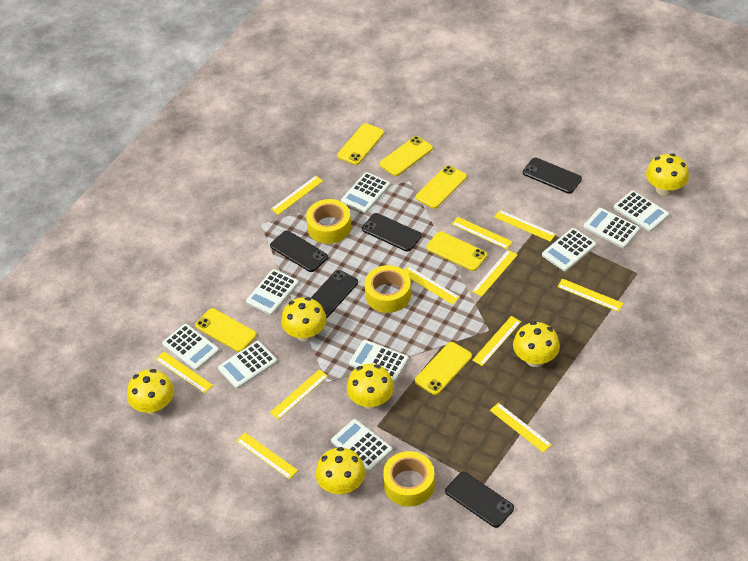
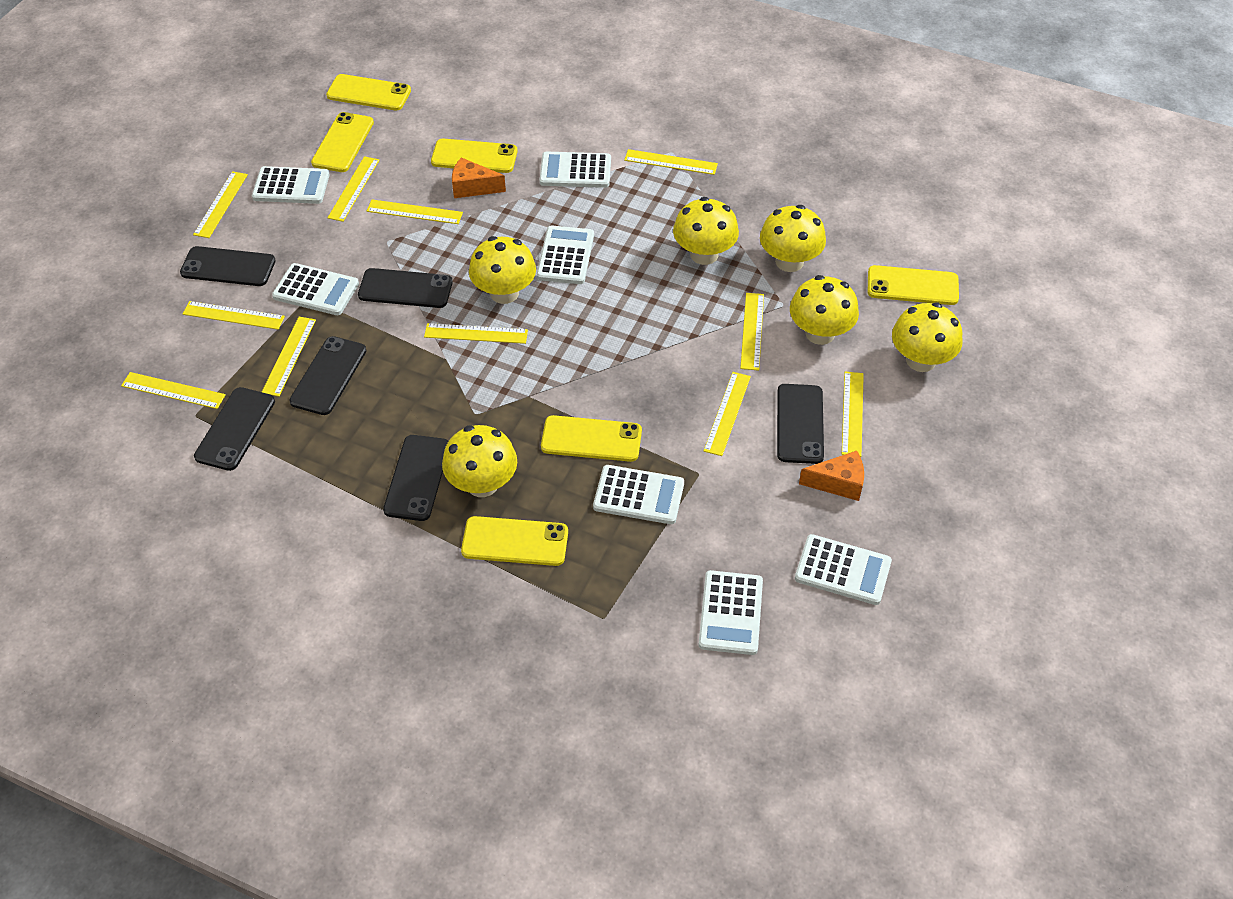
black phone: 5 -> 6
orange cheese: 0 -> 2
white calculator: 9 -> 7
yellow tape: 3 -> 0

